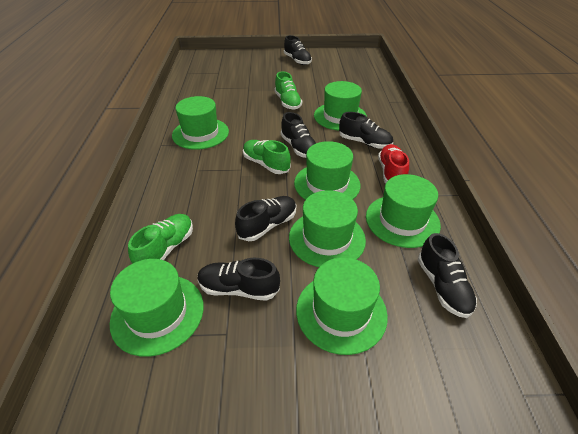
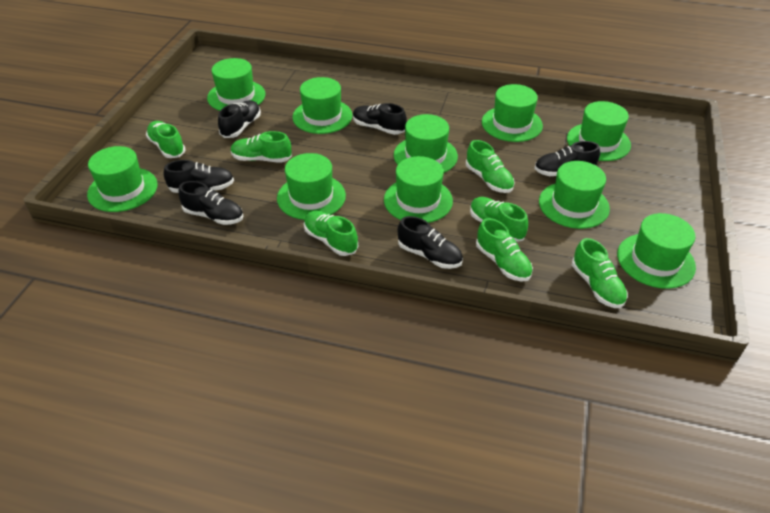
green hat: 7 -> 10
green shoe: 3 -> 7
red shoe: 1 -> 0

